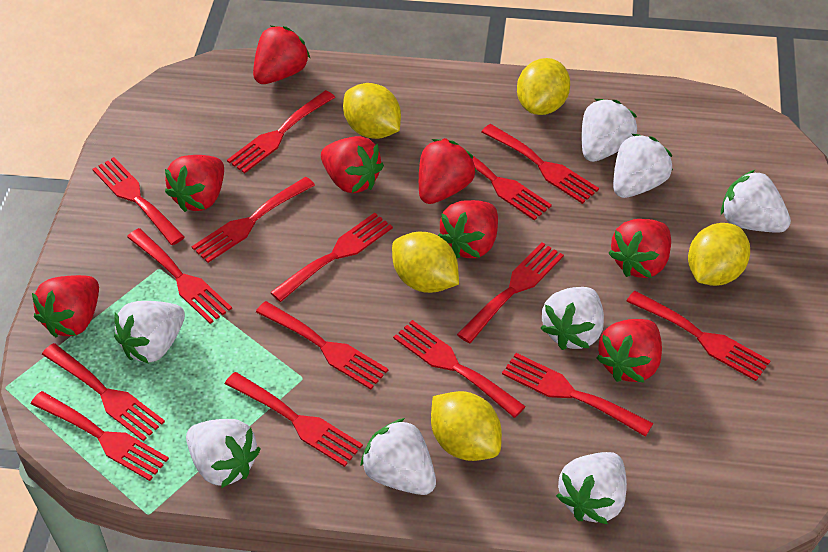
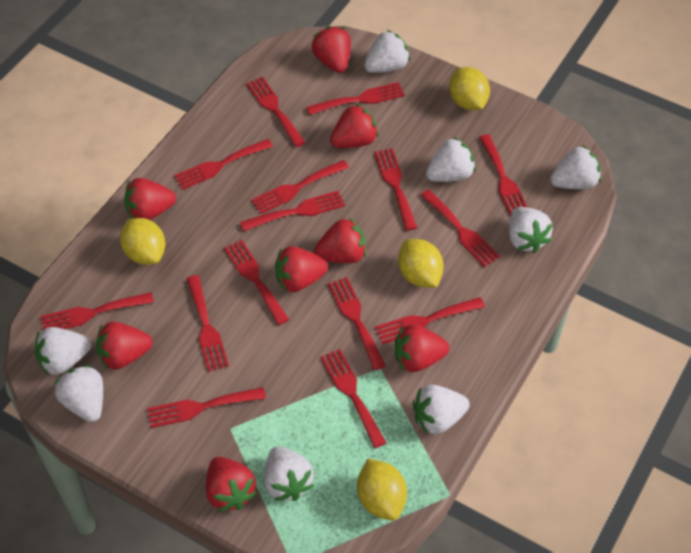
yellow lemon: 5 -> 4

